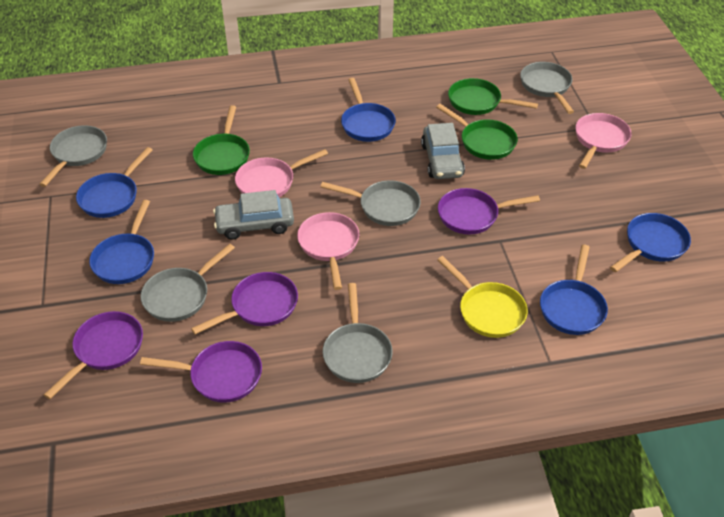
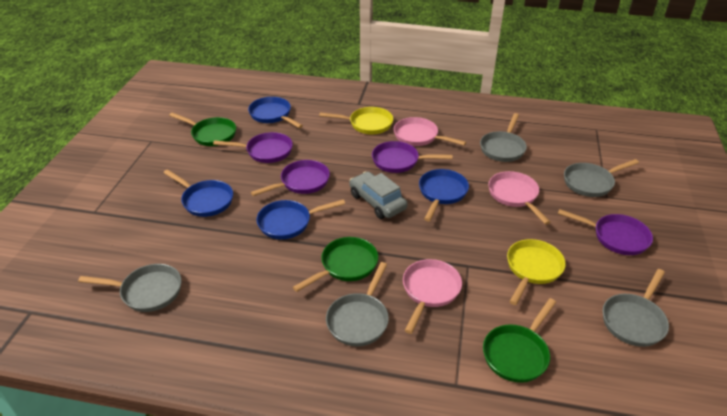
blue pan: 5 -> 4
grey car: 2 -> 1
yellow pan: 1 -> 2

